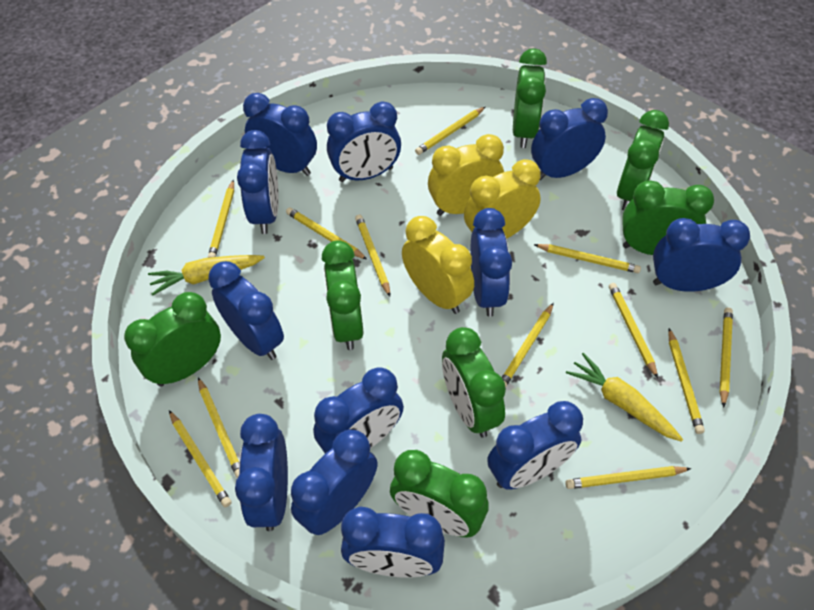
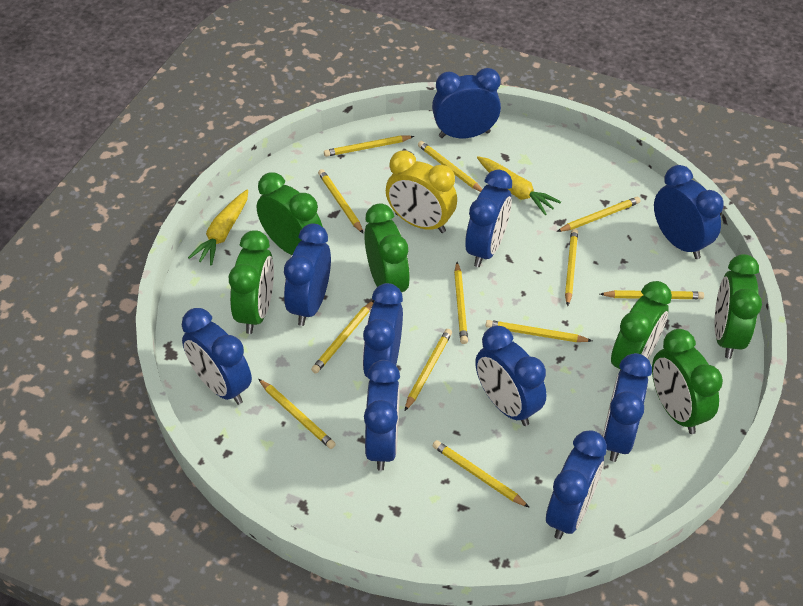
blue clock: 12 -> 10
green clock: 7 -> 6
yellow clock: 3 -> 1

